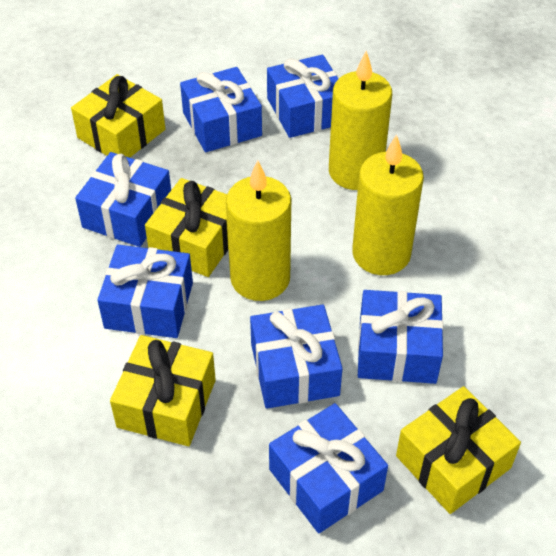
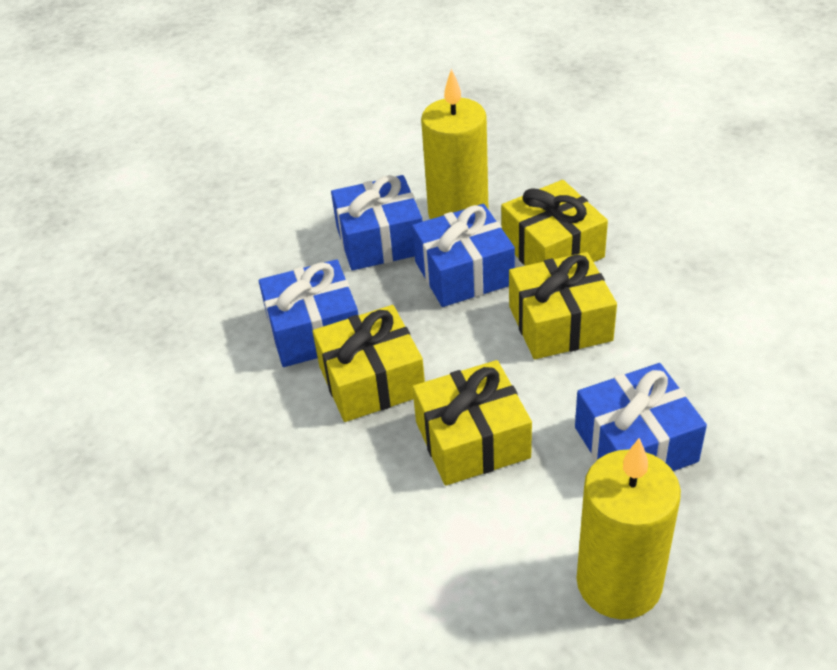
blue gift: 7 -> 4
yellow candle: 3 -> 2

